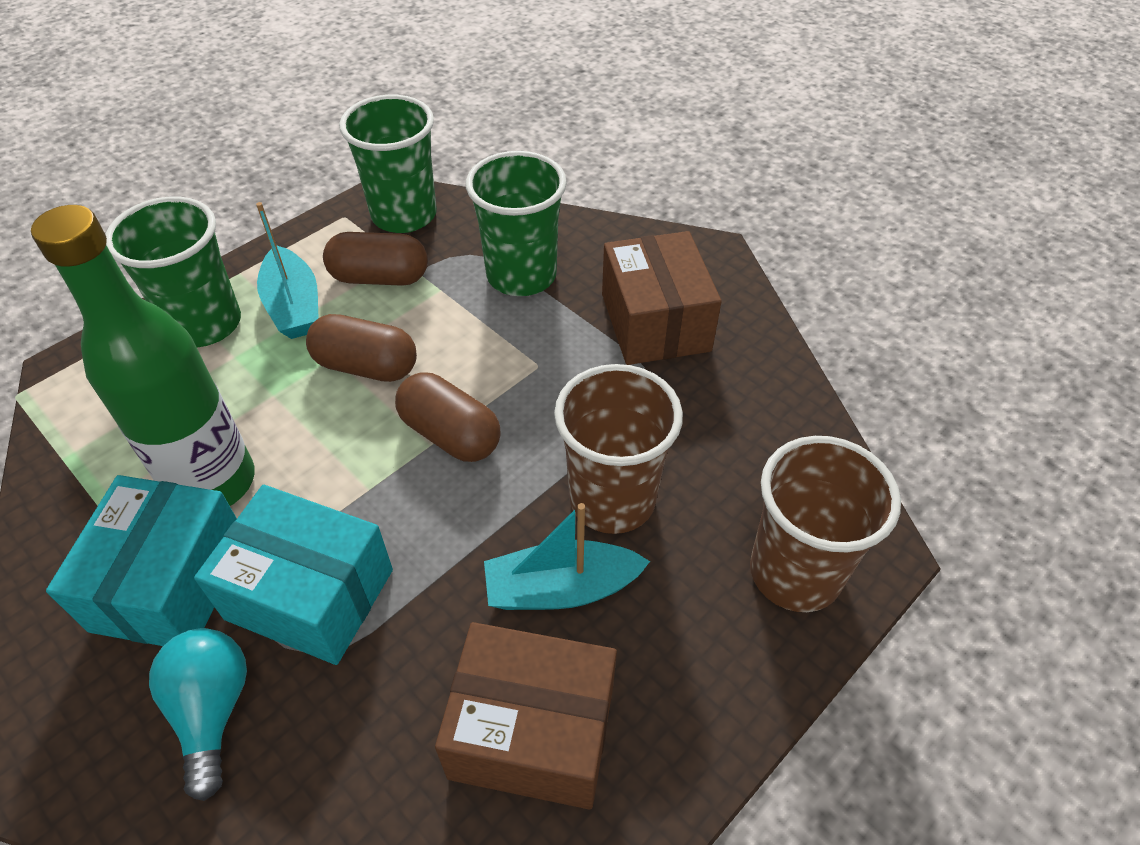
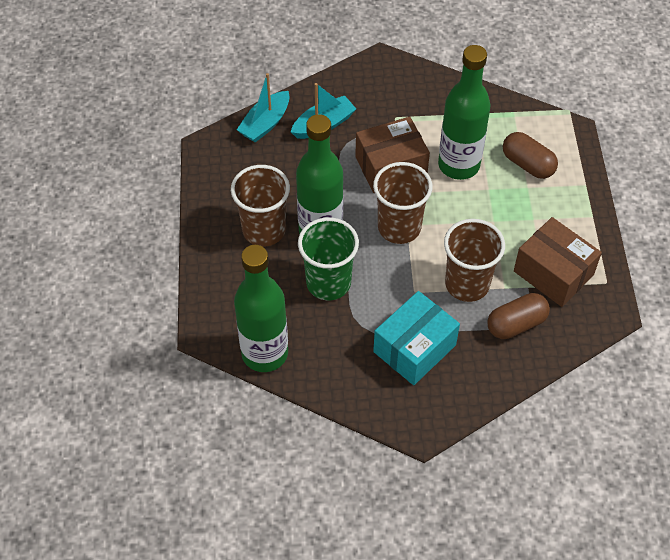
brown capsule: 3 -> 2
brown cup: 2 -> 3
green bottle: 1 -> 3
green cup: 3 -> 1
turquoise box: 2 -> 1
turquoise light bulb: 1 -> 0

